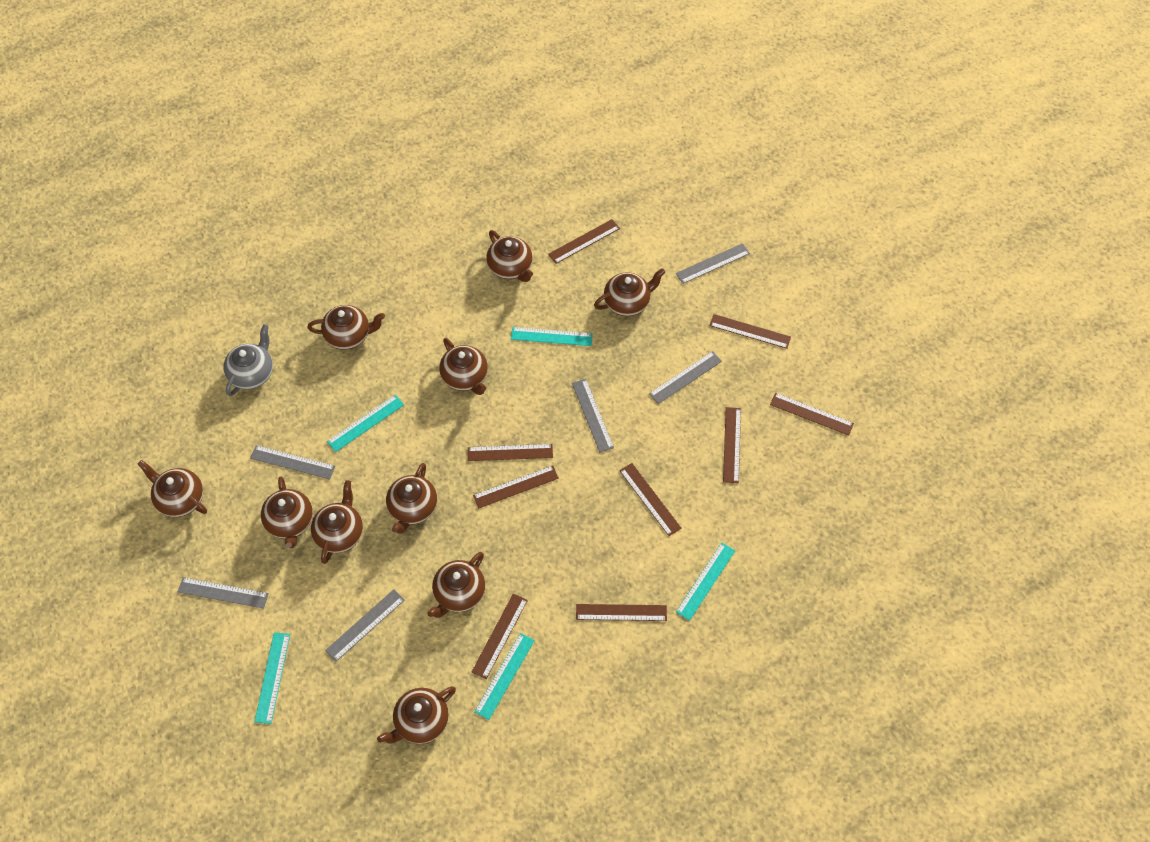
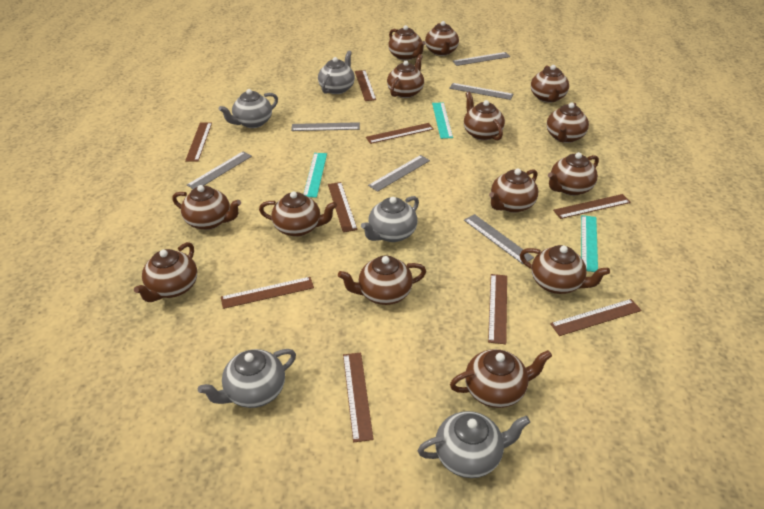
brown teapot: 10 -> 14
grey teapot: 1 -> 5
turquoise ruler: 5 -> 3

